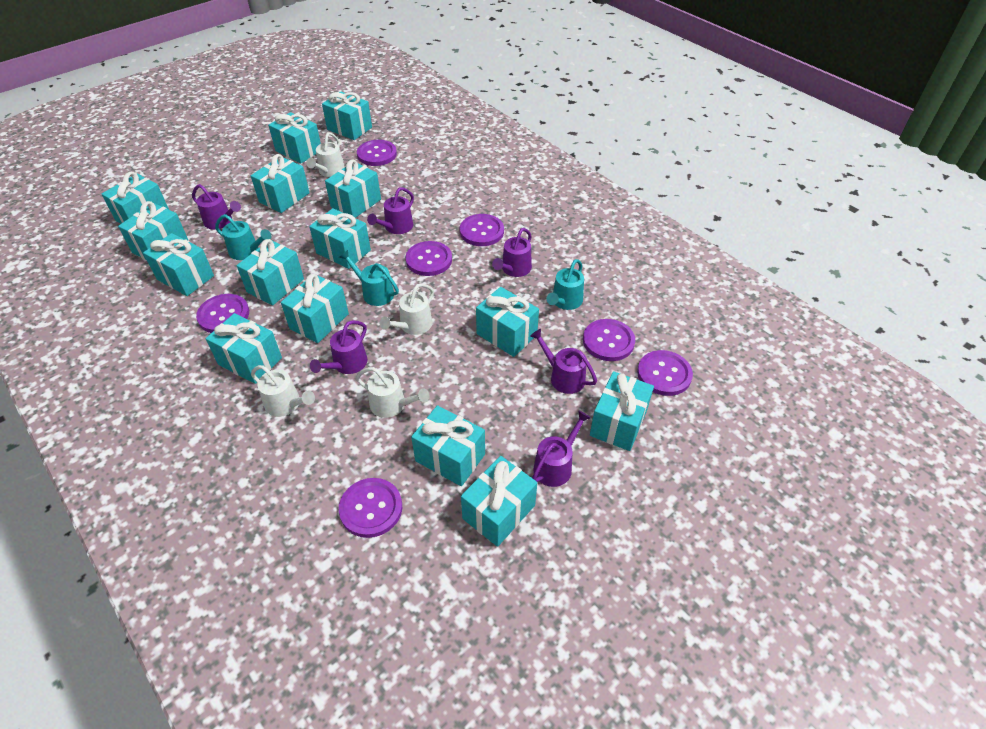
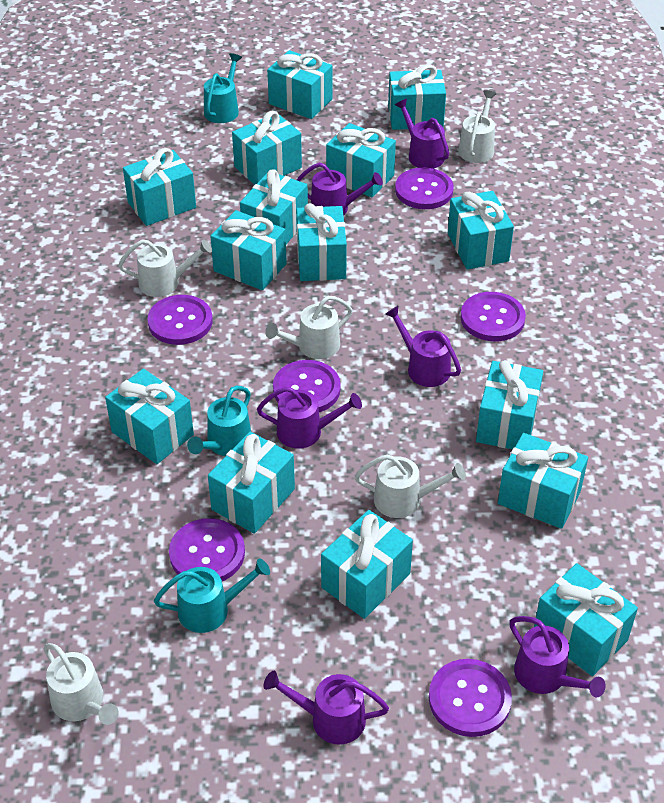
purple button: 7 -> 6
white watering can: 4 -> 5

